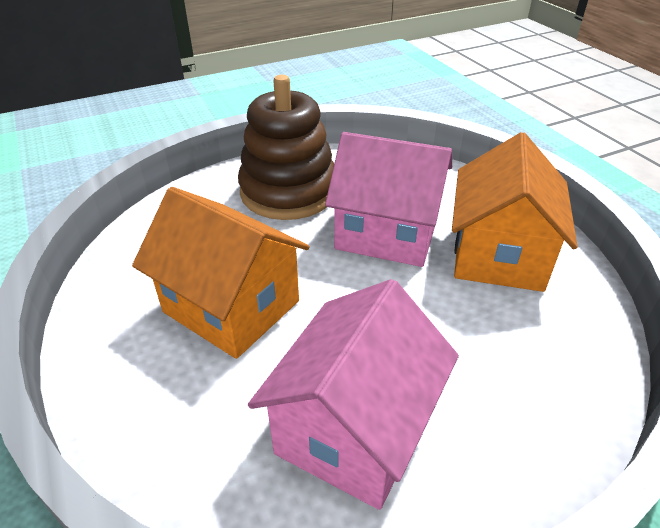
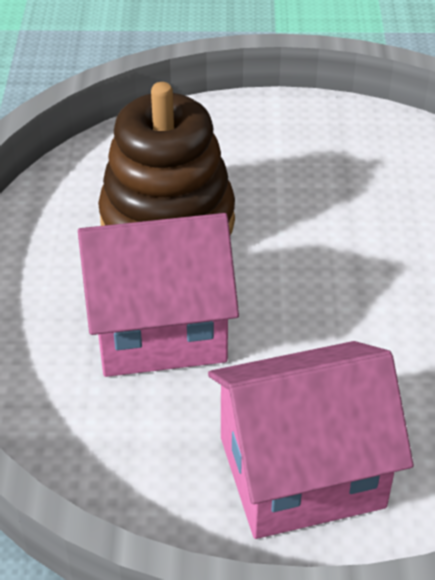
orange house: 2 -> 0

